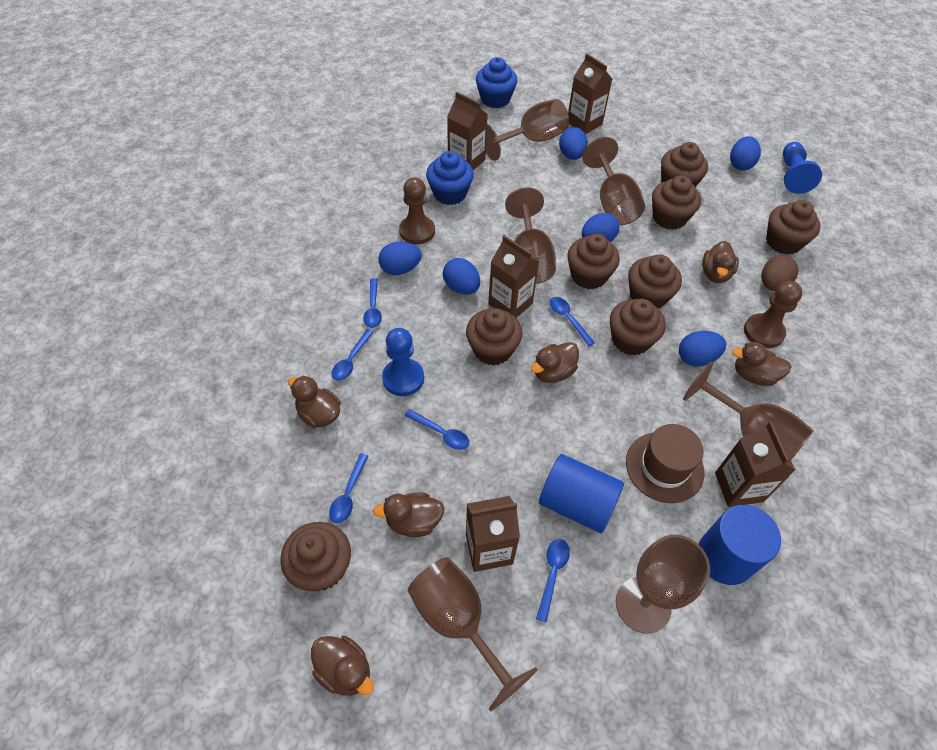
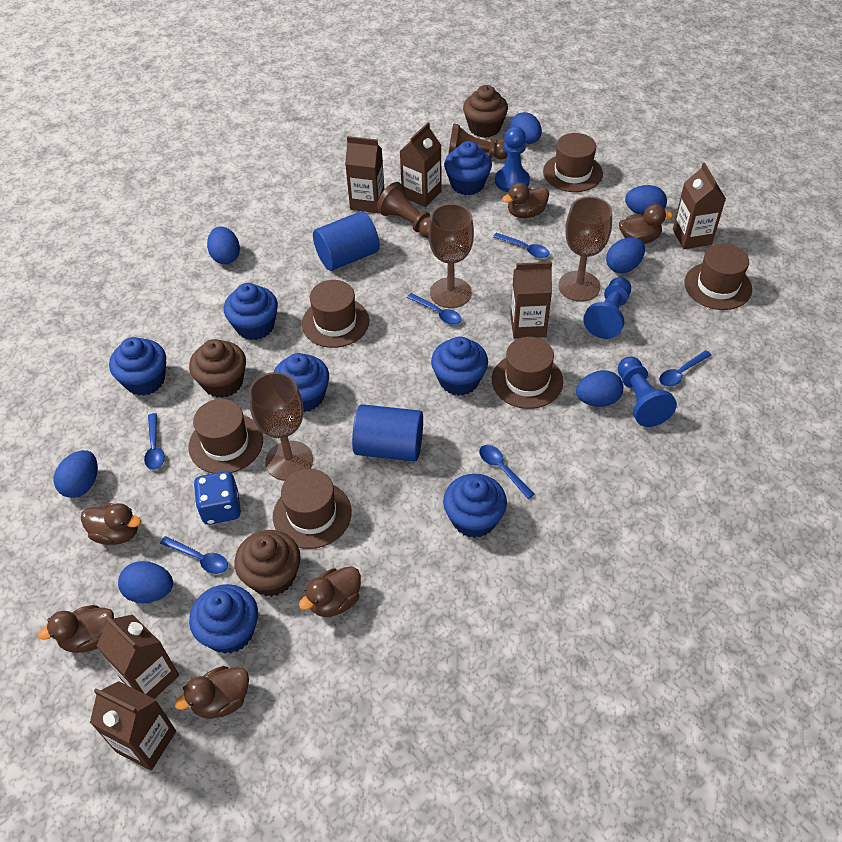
blue cupcake: 2 -> 7
blue dice: 0 -> 1
blue egg: 6 -> 7
blue pawn: 2 -> 3
brown carton: 5 -> 6
brown cupcake: 8 -> 3
brown egg: 1 -> 0
brown goblet: 6 -> 3
brown hat: 1 -> 6

